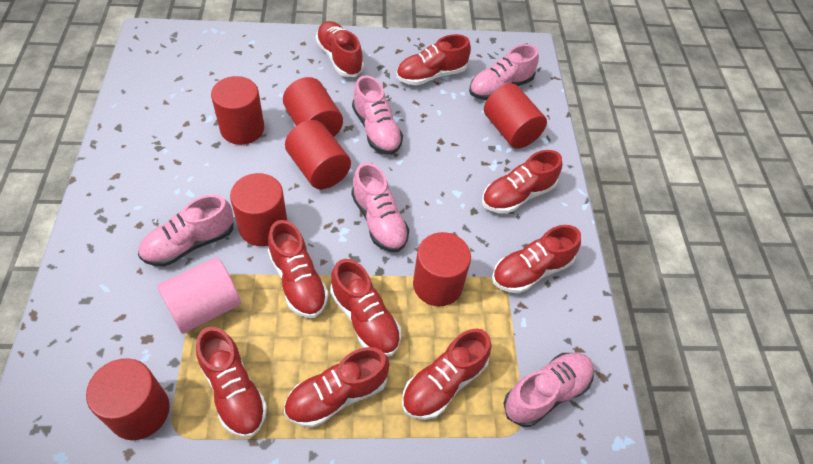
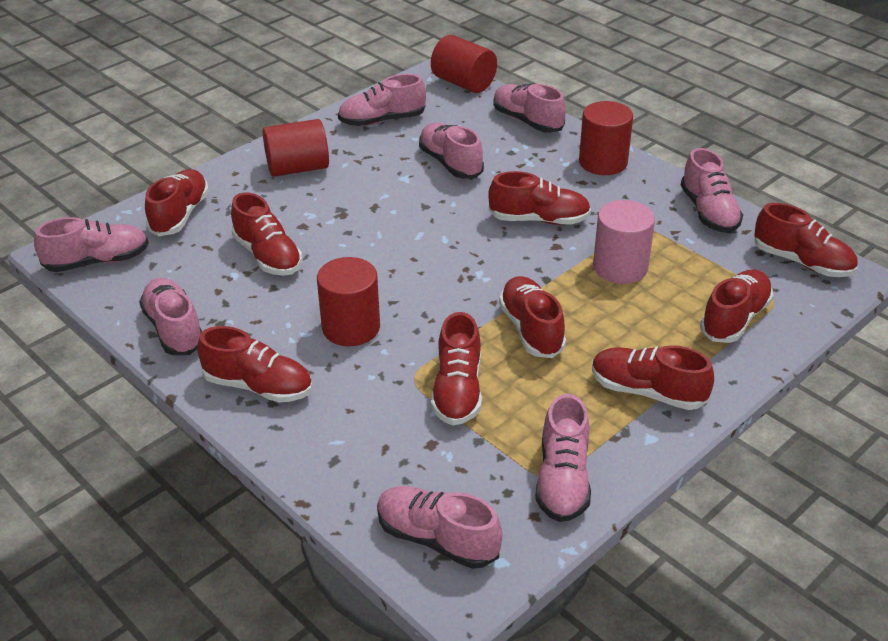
pink shoe: 5 -> 8
red cylinder: 7 -> 4

